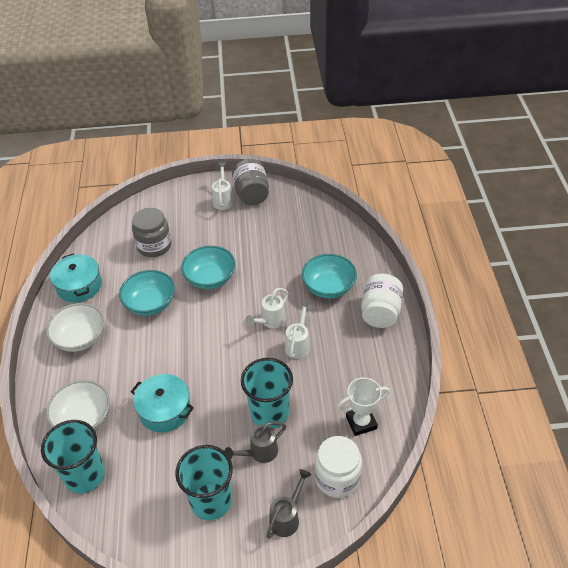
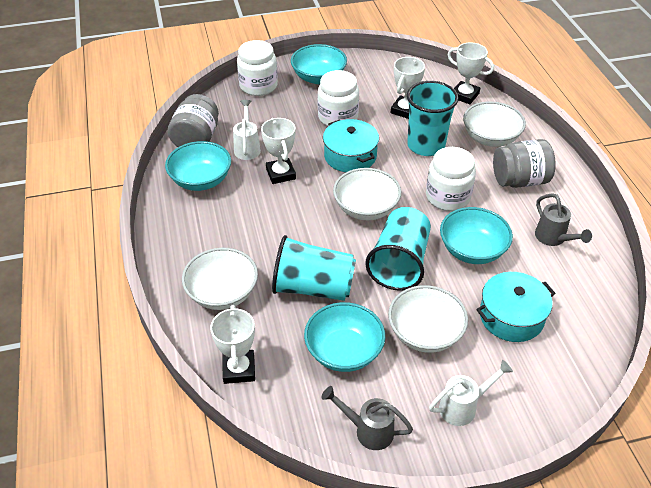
turquoise bowl: 3 -> 4
white bowl: 2 -> 4
white jar: 2 -> 3
white trophy: 1 -> 4
white watering can: 3 -> 2

